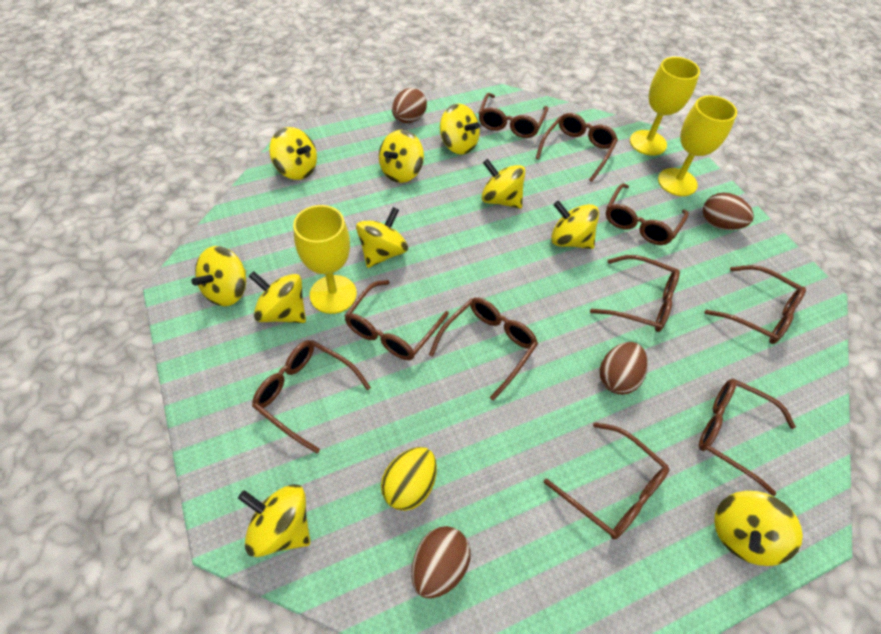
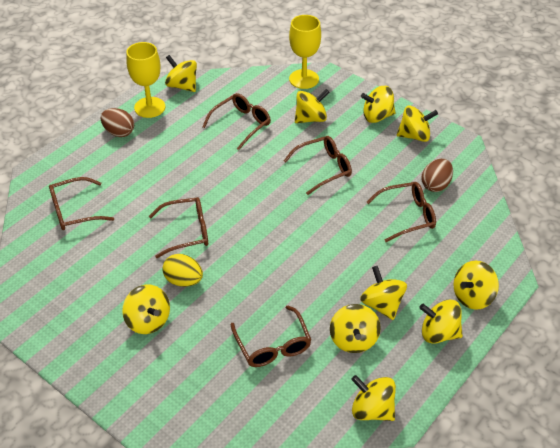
brown egg: 4 -> 2
brown glasses: 10 -> 6
yellow goblet: 3 -> 2

